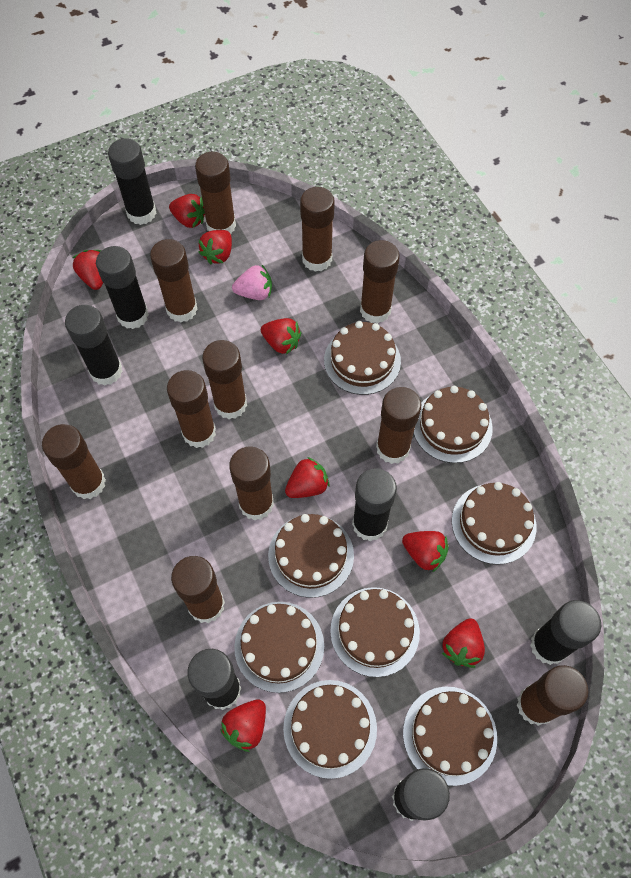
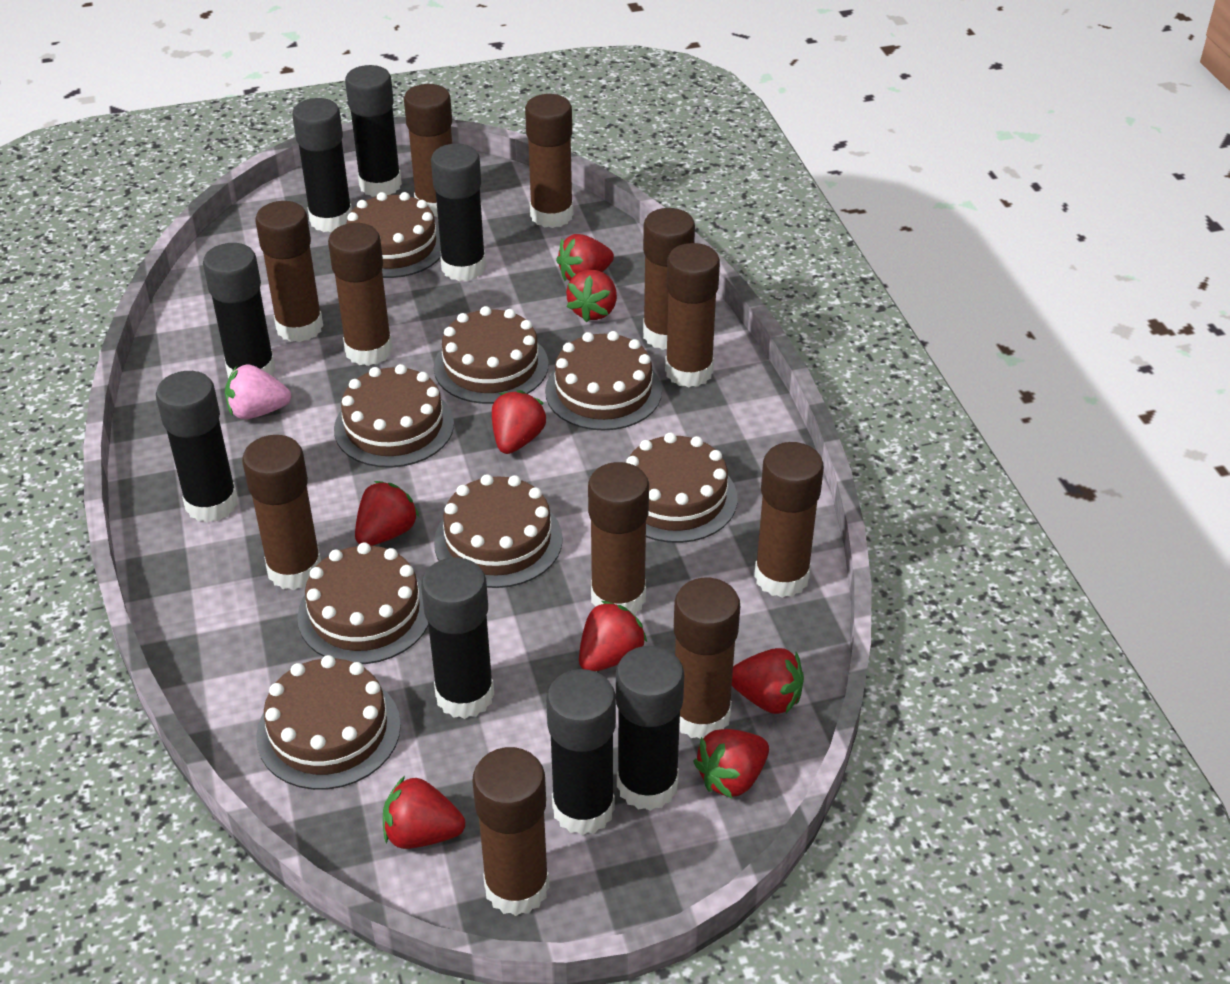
black glue stick: 7 -> 8

